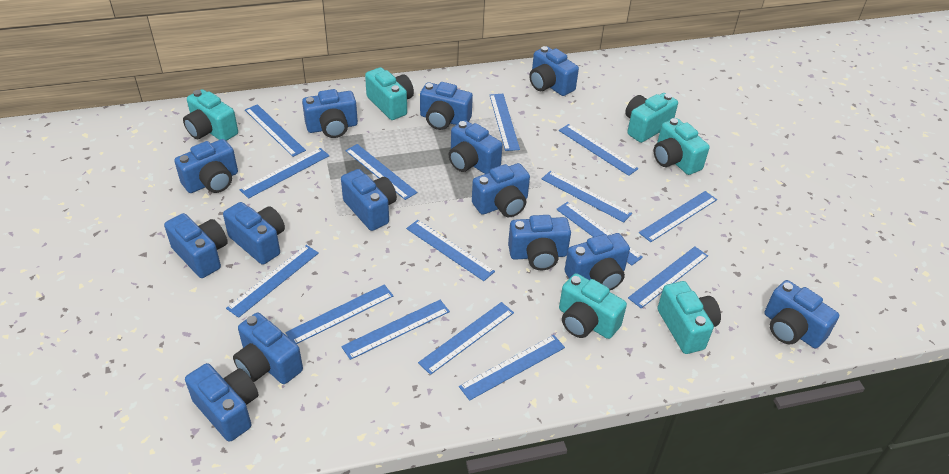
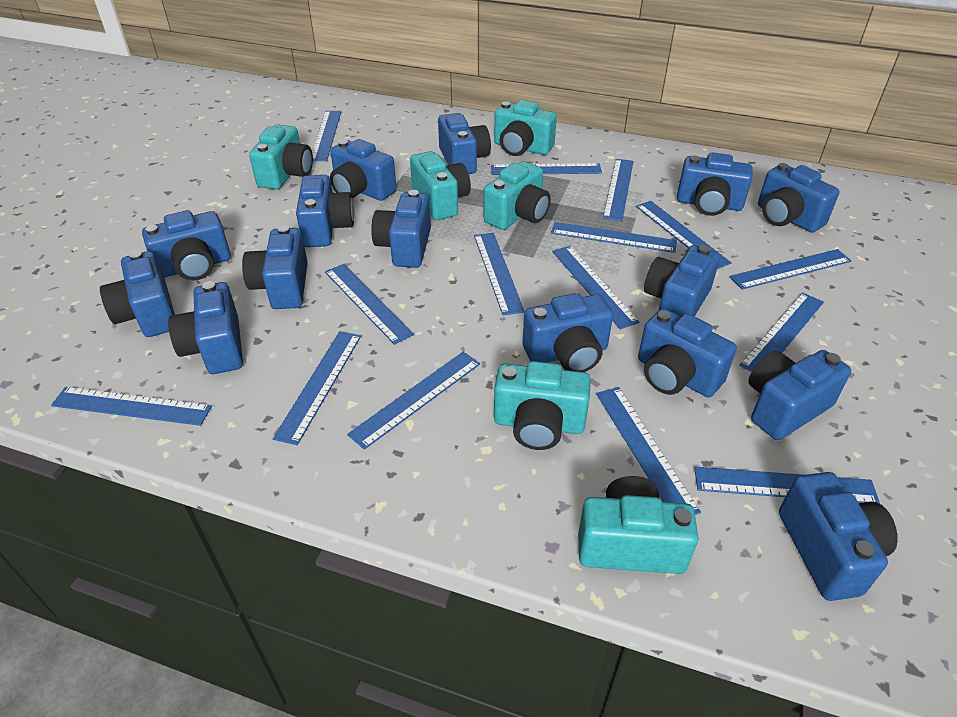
blue camera: 14 -> 15

